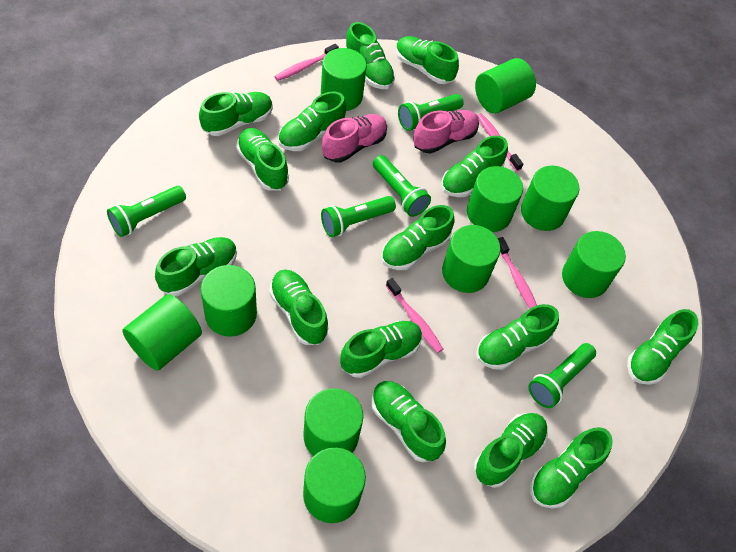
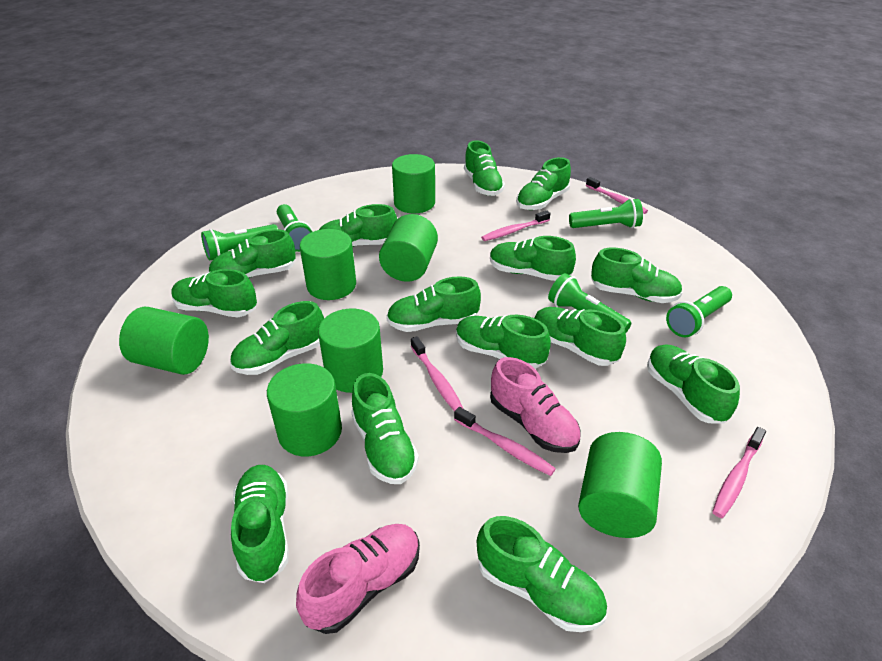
green cylinder: 10 -> 7
pink toothbrush: 4 -> 5

